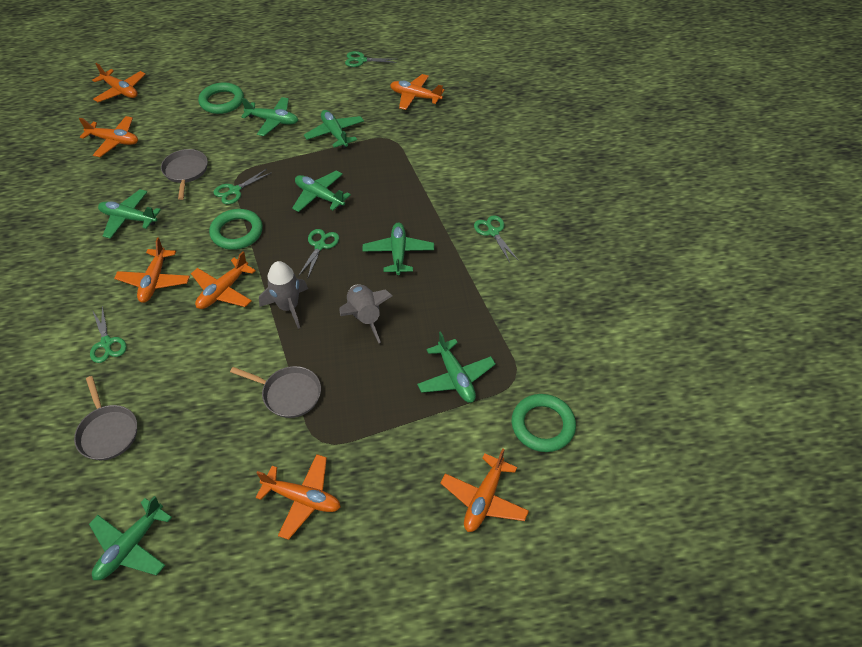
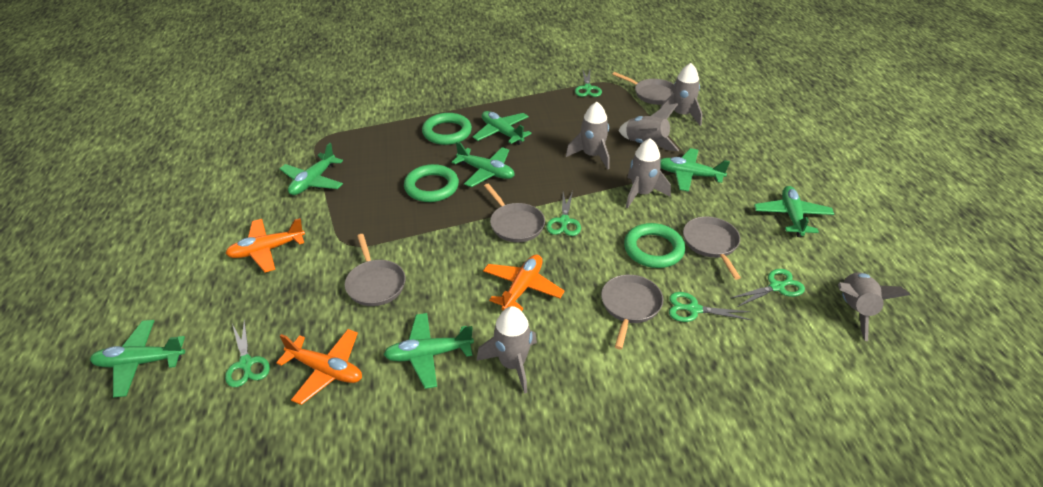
grey pan: 3 -> 5
grey rocket: 2 -> 6
orange plane: 7 -> 3

